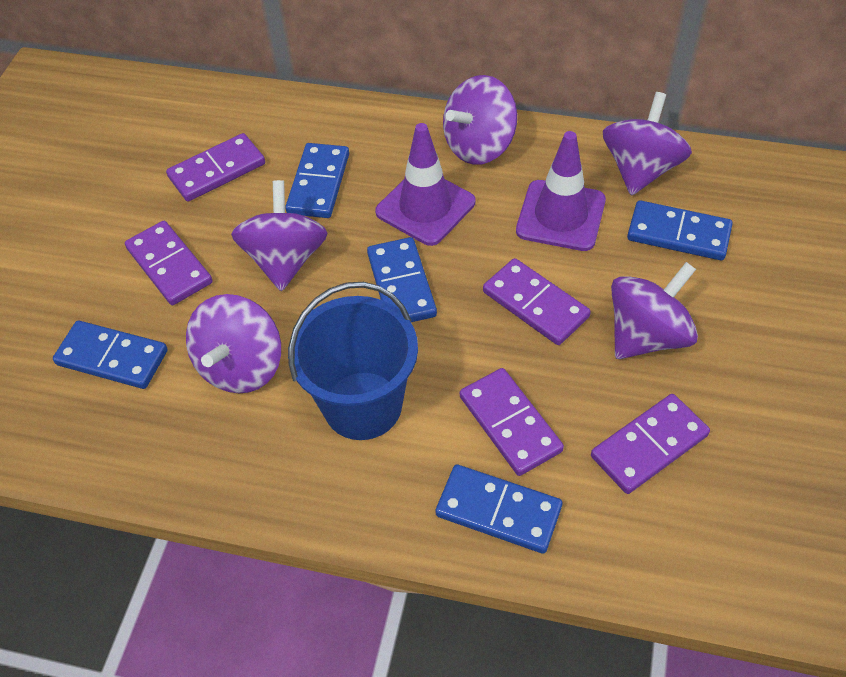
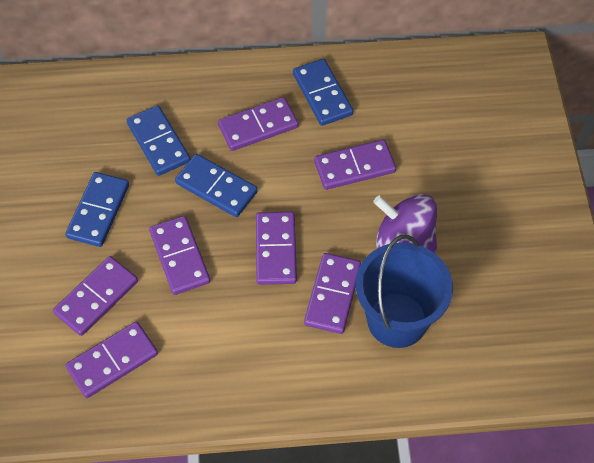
blue domino: 5 -> 4
purple domino: 5 -> 7
purple spinning top: 5 -> 1
purple traffic cone: 2 -> 0

